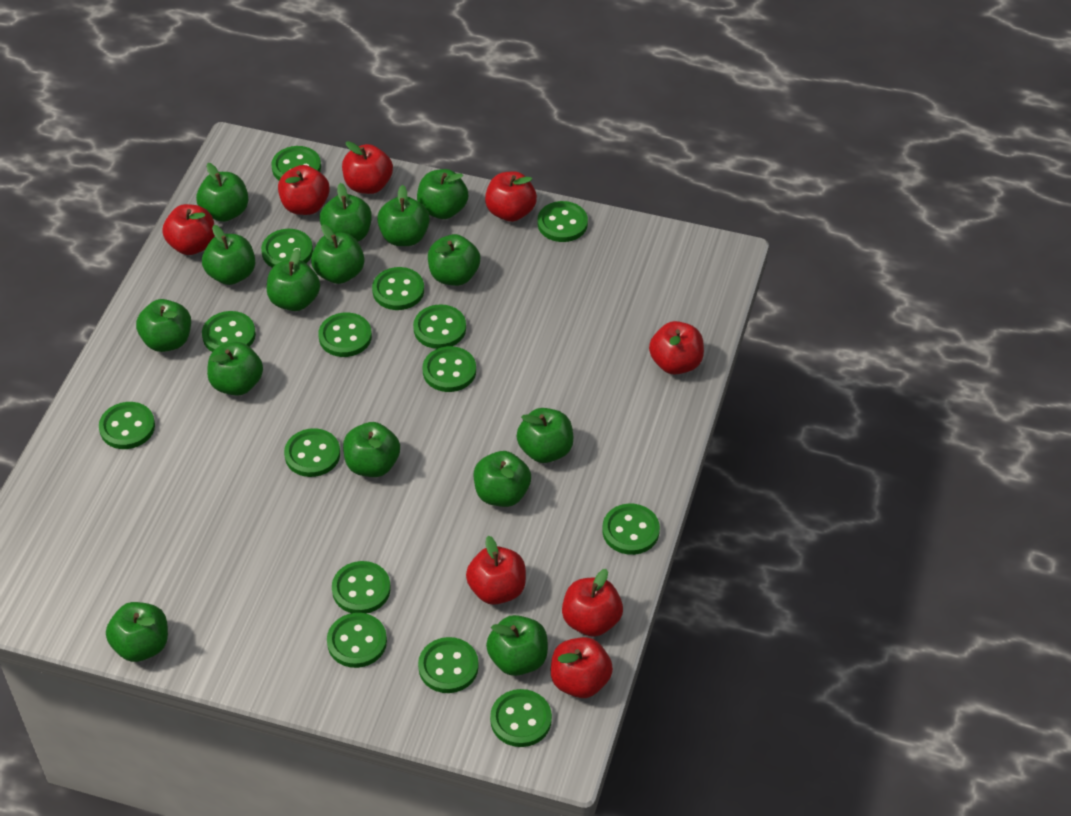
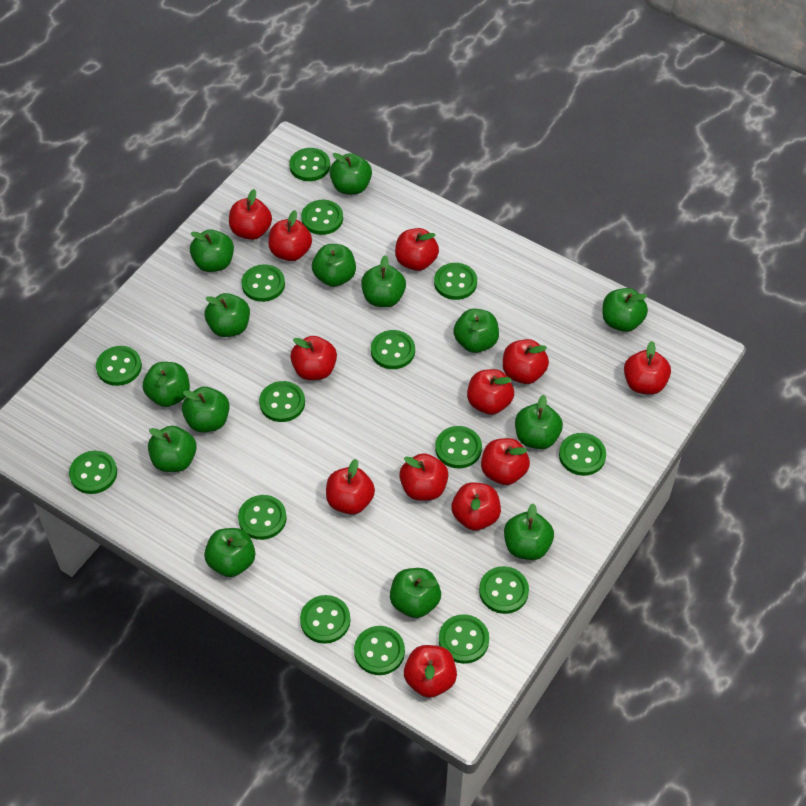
green apple: 15 -> 14
red apple: 8 -> 12

